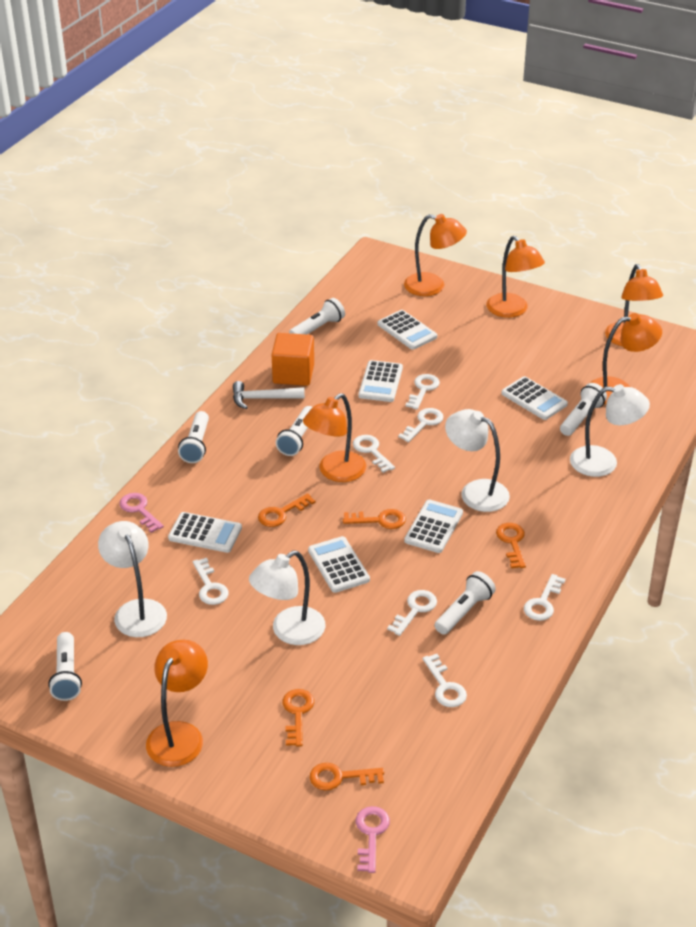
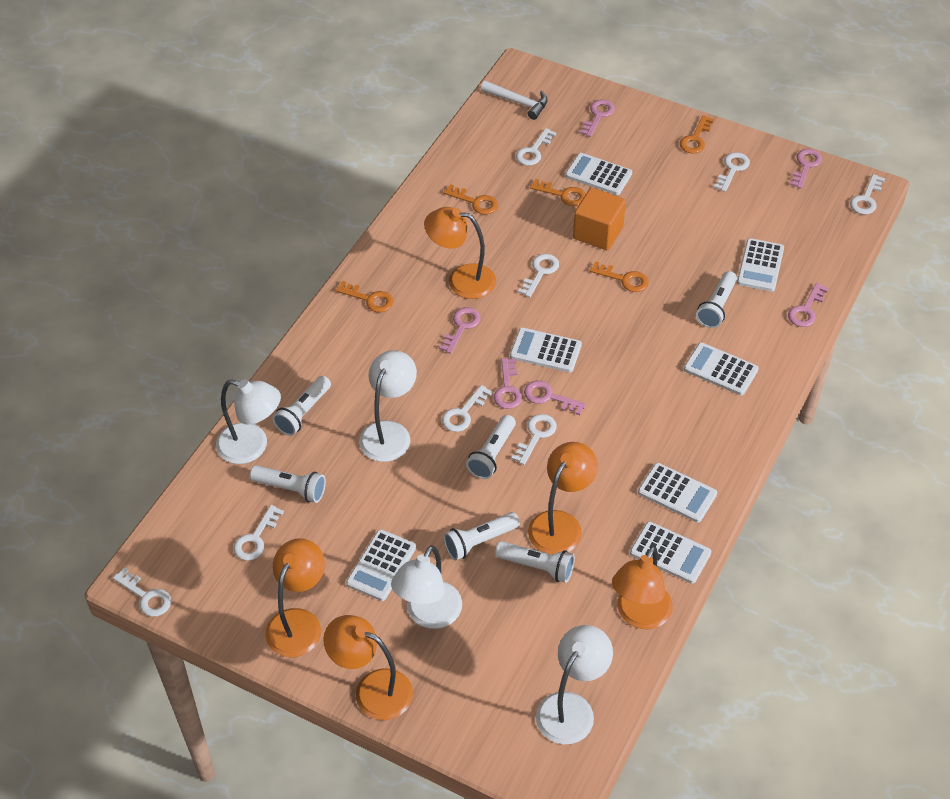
orange lamp: 6 -> 5
pink key: 2 -> 6
white calculator: 6 -> 7
white key: 7 -> 8

